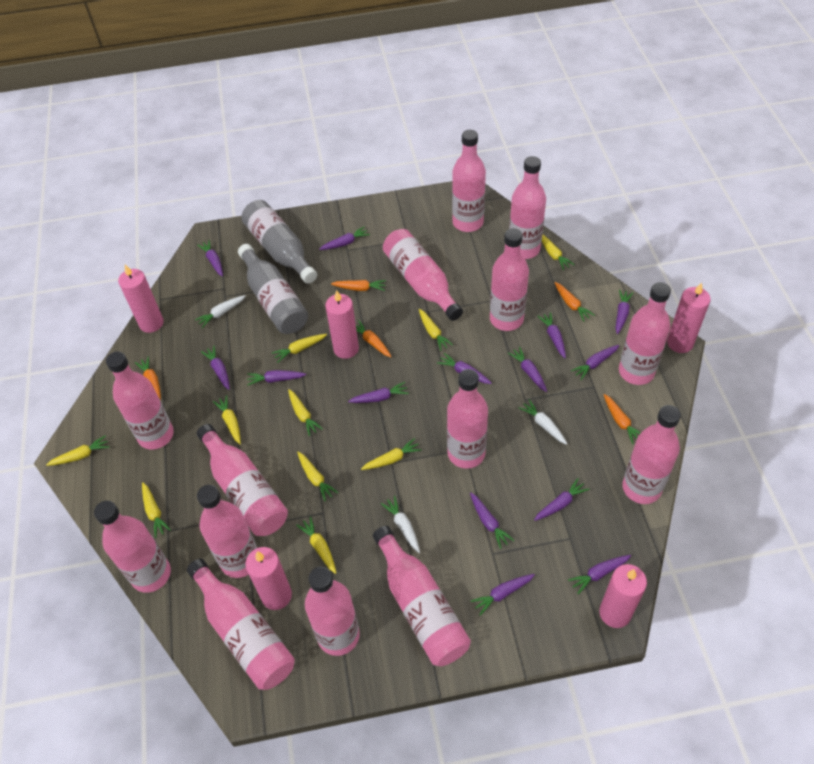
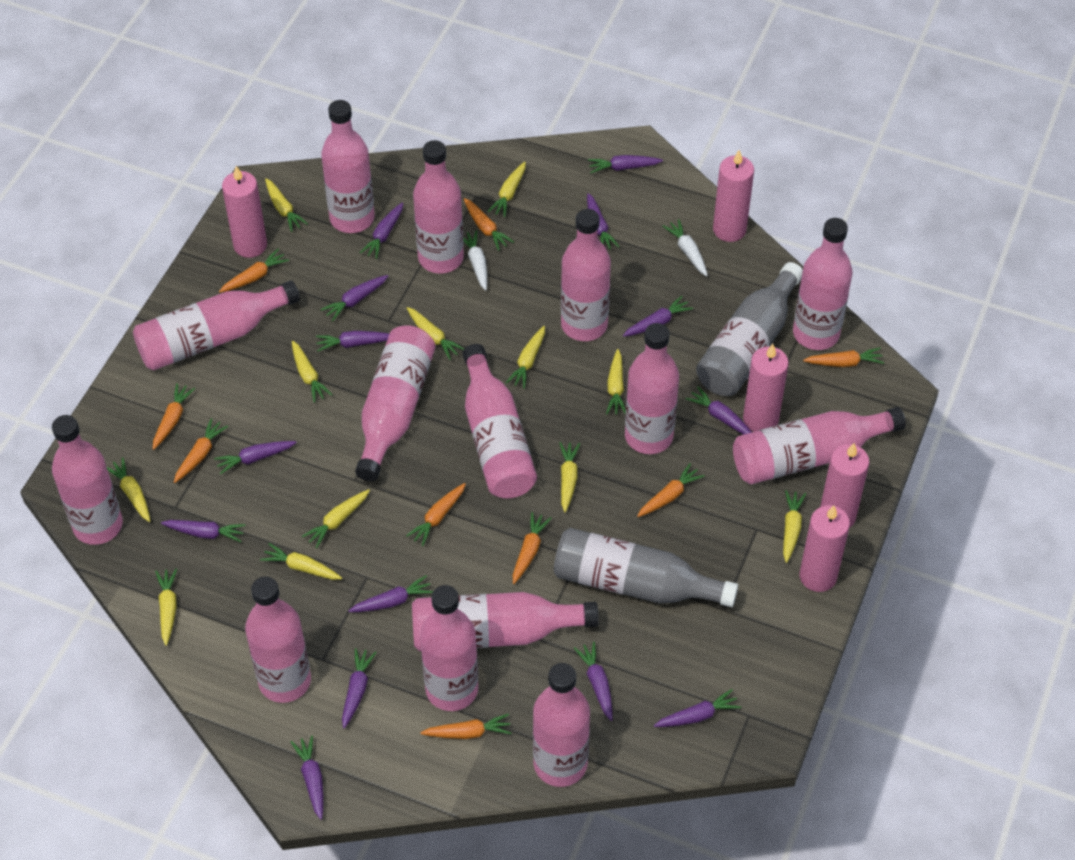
orange carrot: 5 -> 9
white carrot: 3 -> 2
yellow carrot: 10 -> 12

